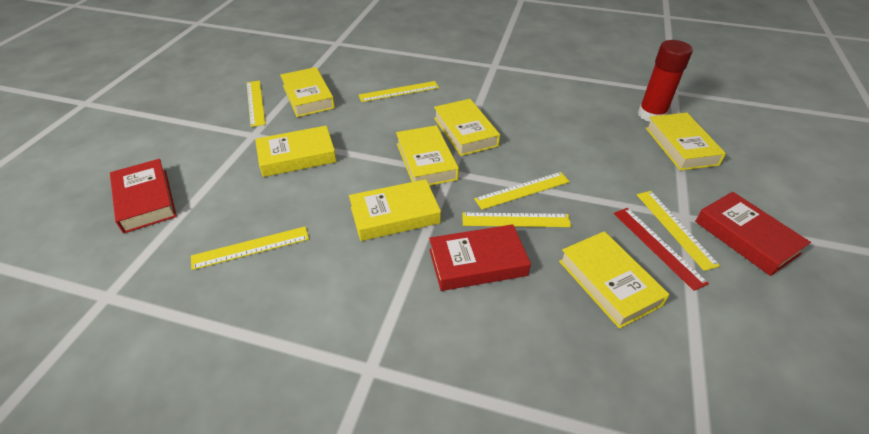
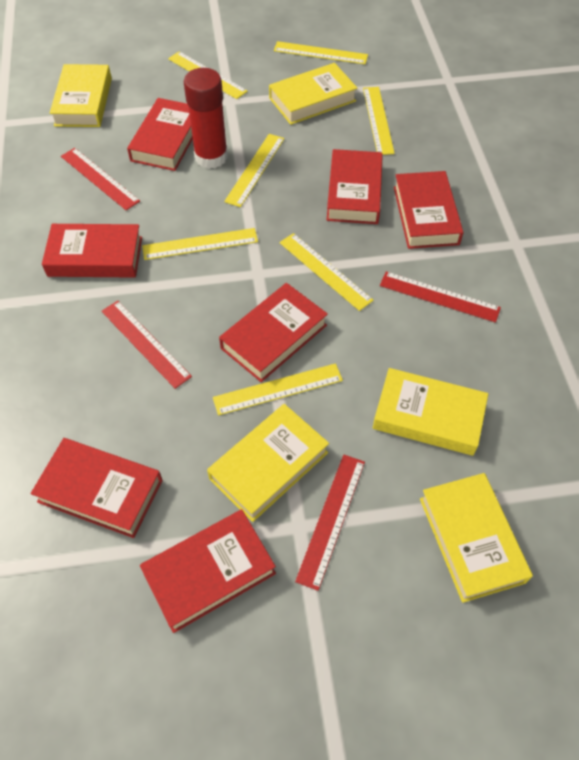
red book: 3 -> 7
red ruler: 1 -> 4
yellow book: 7 -> 5
yellow ruler: 6 -> 7

